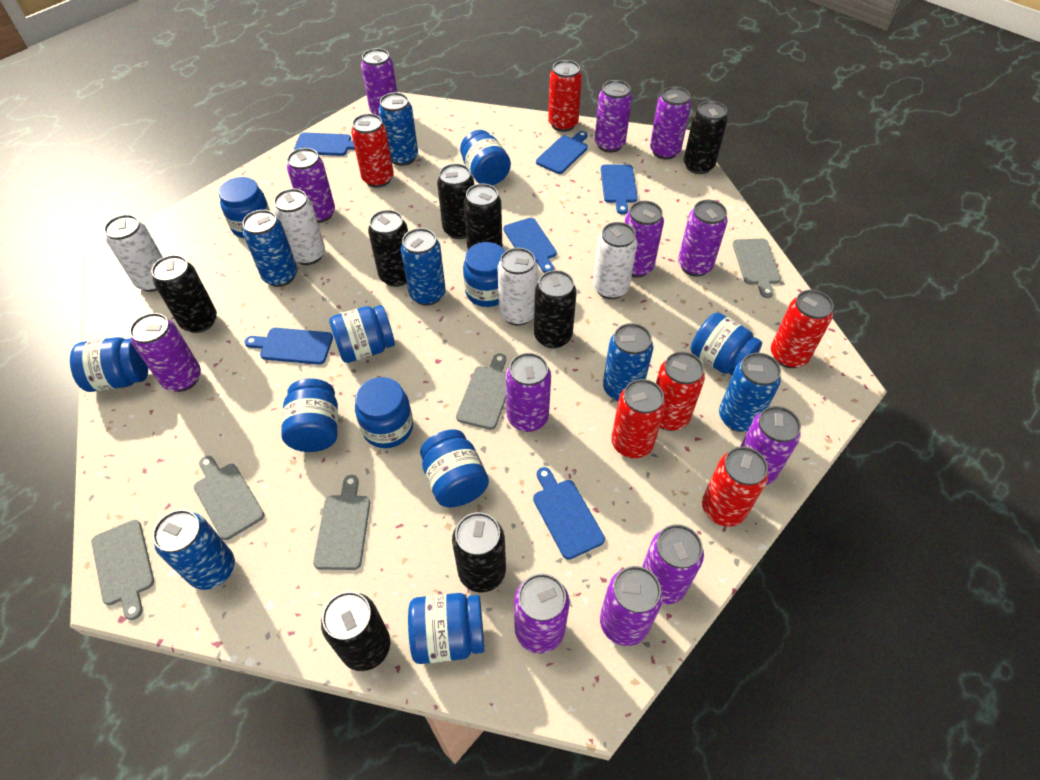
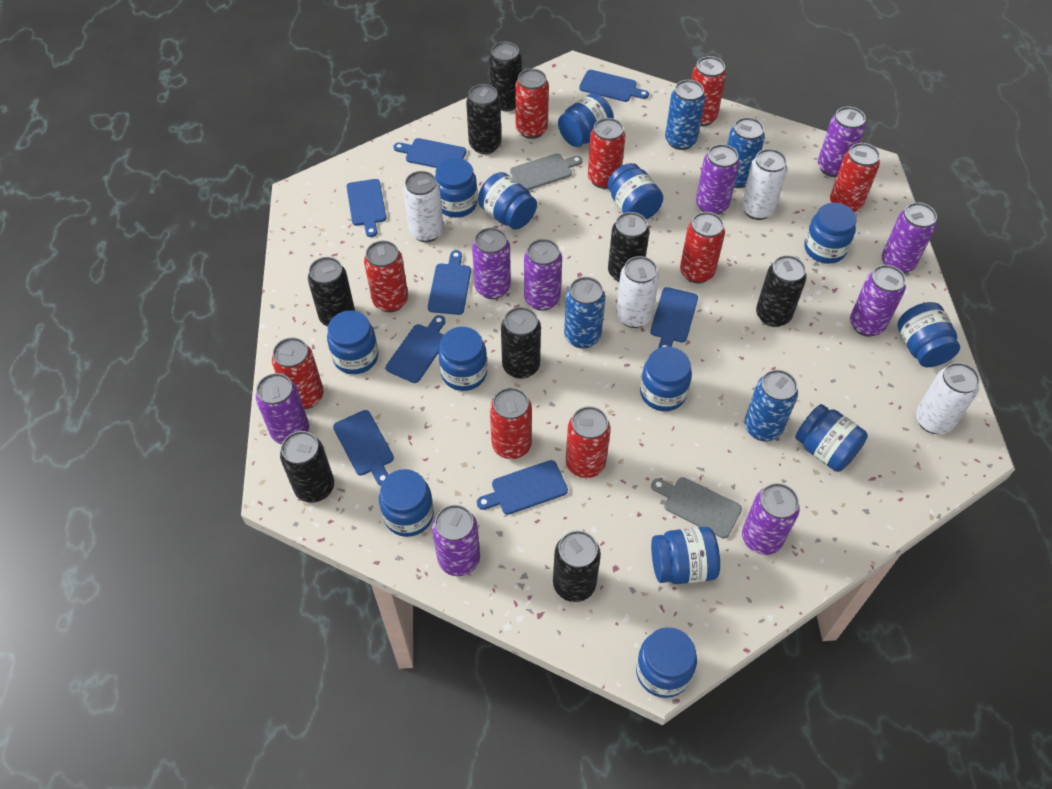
blue can: 6 -> 4
blue cutting board: 6 -> 8
blue jar: 10 -> 13
grey cutting board: 5 -> 2
purple can: 12 -> 9
red can: 6 -> 9

